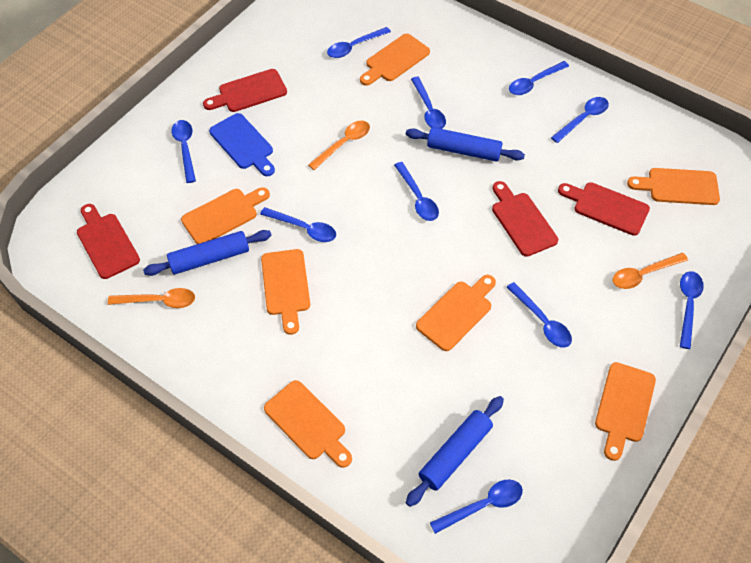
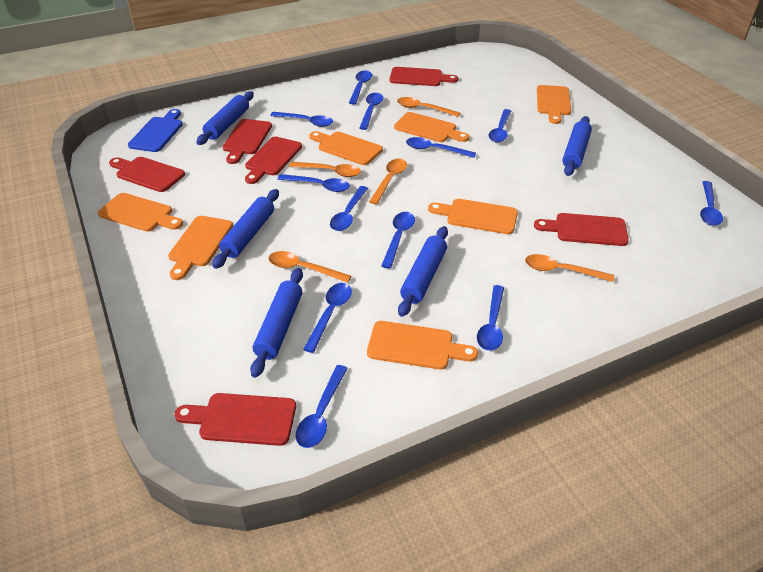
blue rolling pin: 3 -> 5
blue spoon: 10 -> 12
orange spoon: 3 -> 5
red cutting board: 4 -> 6

